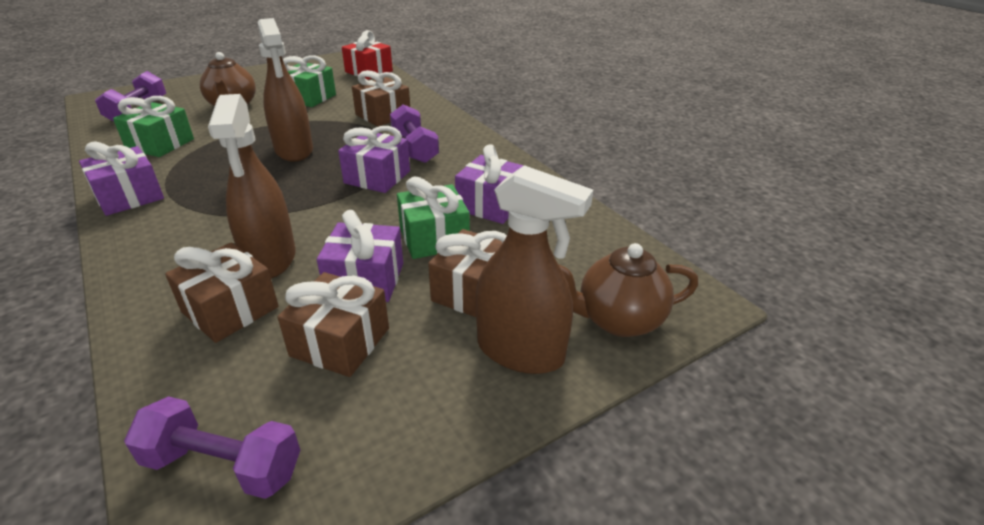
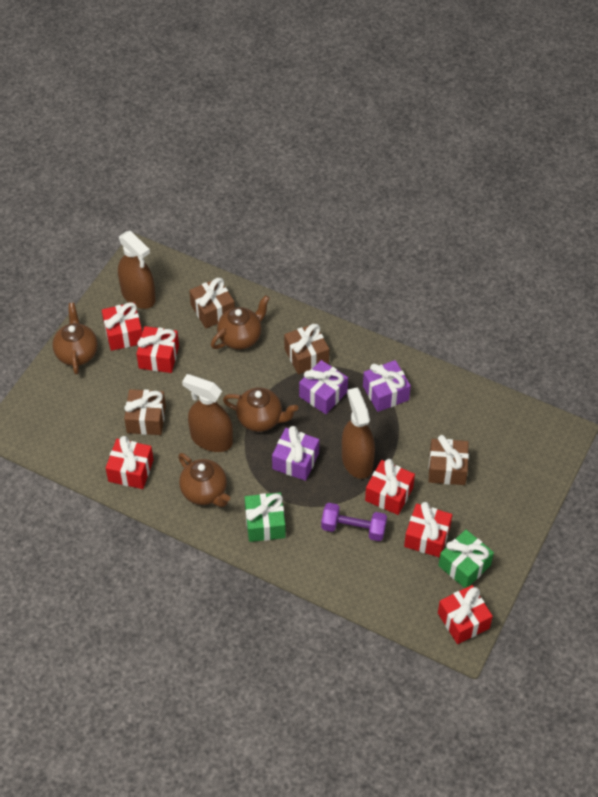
brown teapot: 2 -> 4
green gift: 3 -> 2
purple dumbbell: 3 -> 1
purple gift: 4 -> 3
red gift: 1 -> 6

